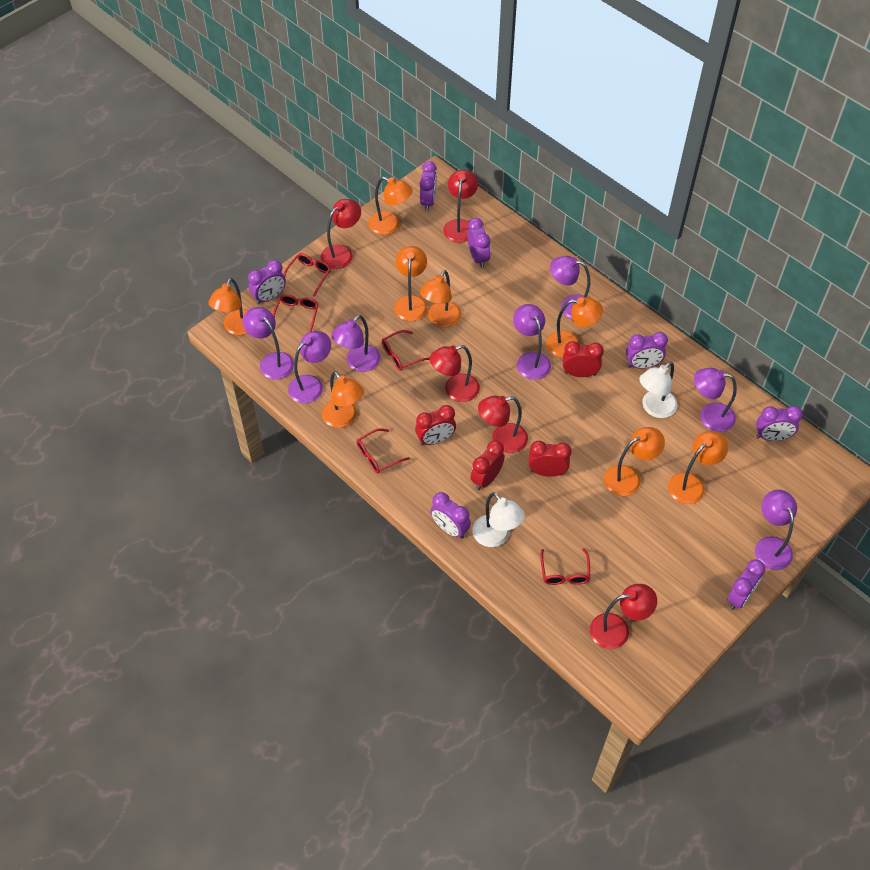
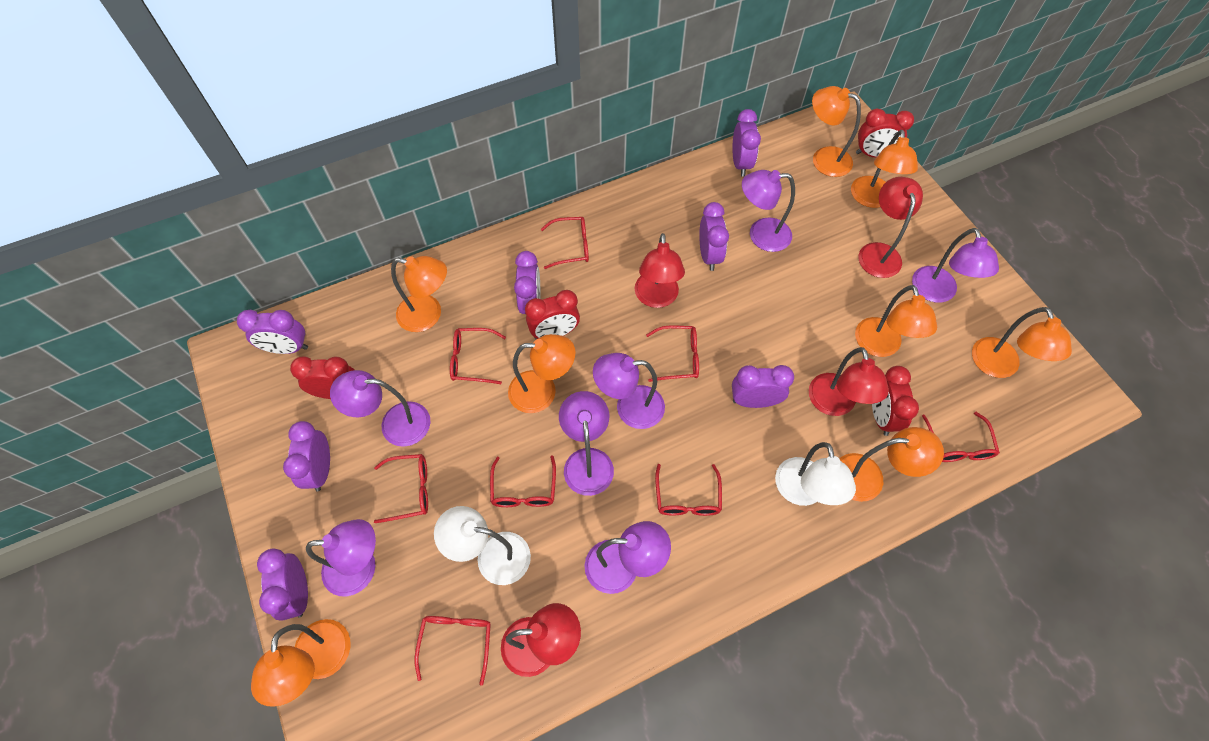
red glasses: 5 -> 8
red lamp: 5 -> 4

